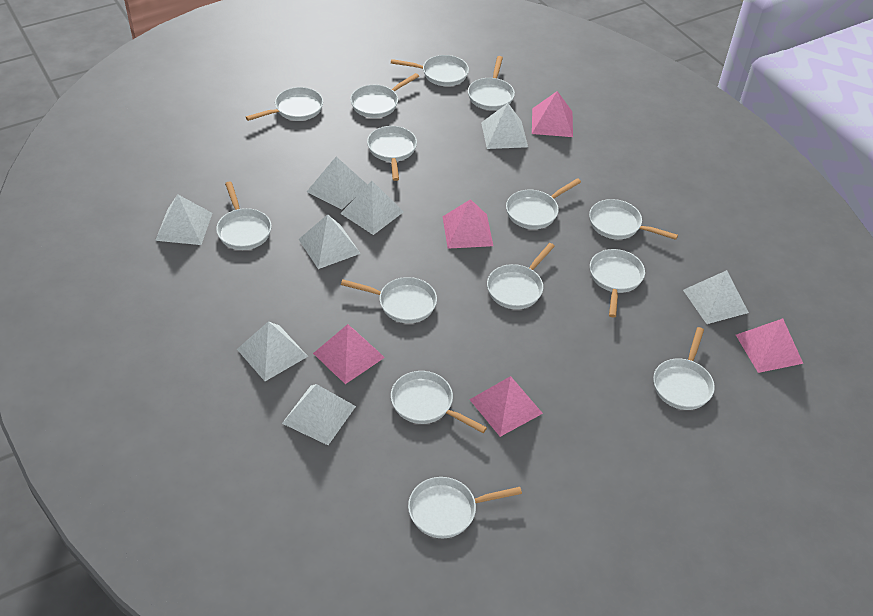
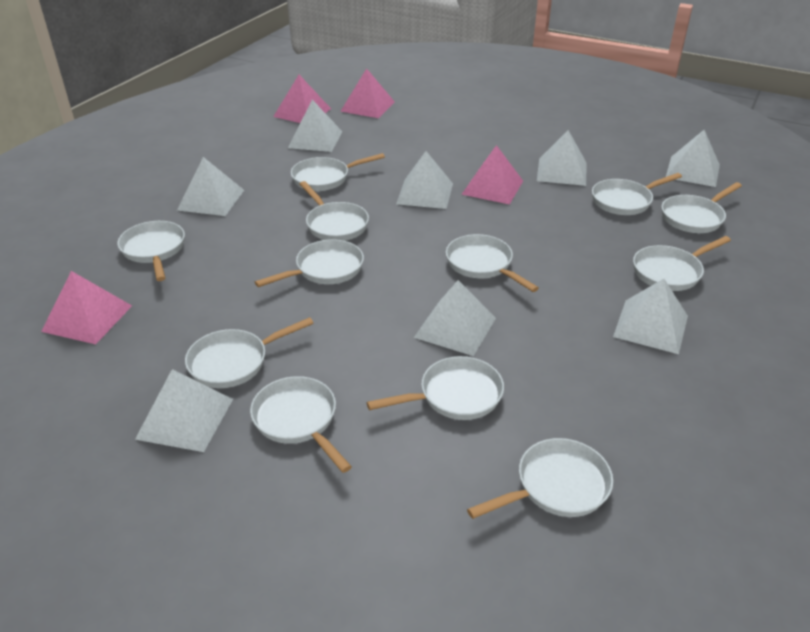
pink pyramid: 5 -> 4
white pan: 14 -> 12

